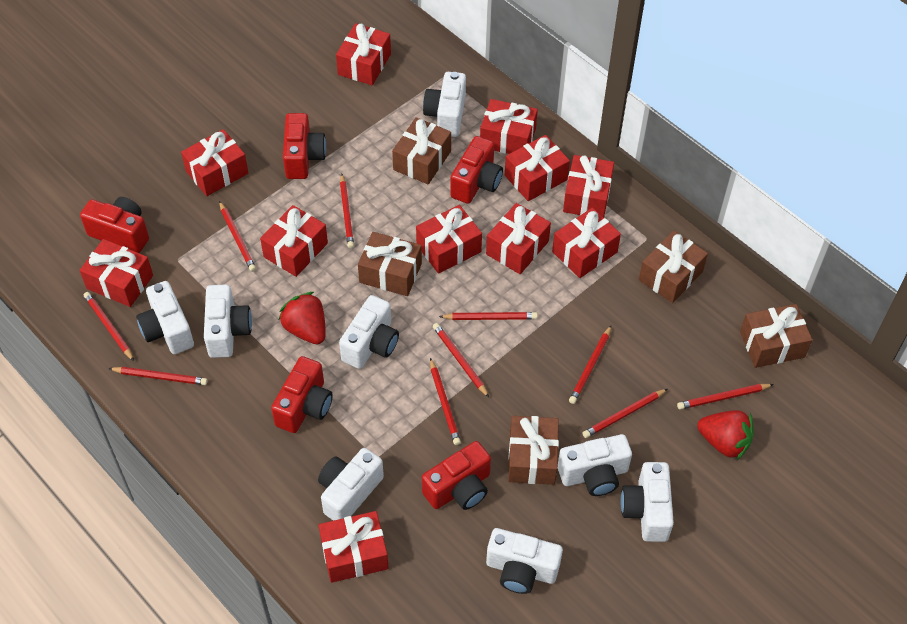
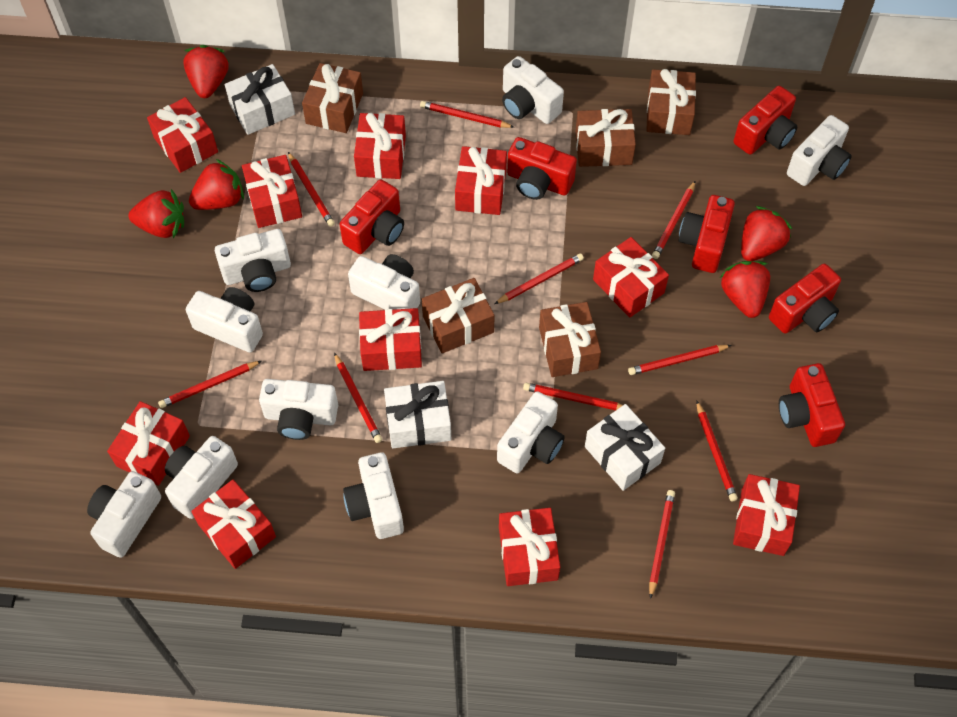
red camera: 5 -> 6
red gift: 11 -> 10
red strawberry: 2 -> 5
white camera: 8 -> 10
white gift: 0 -> 3

